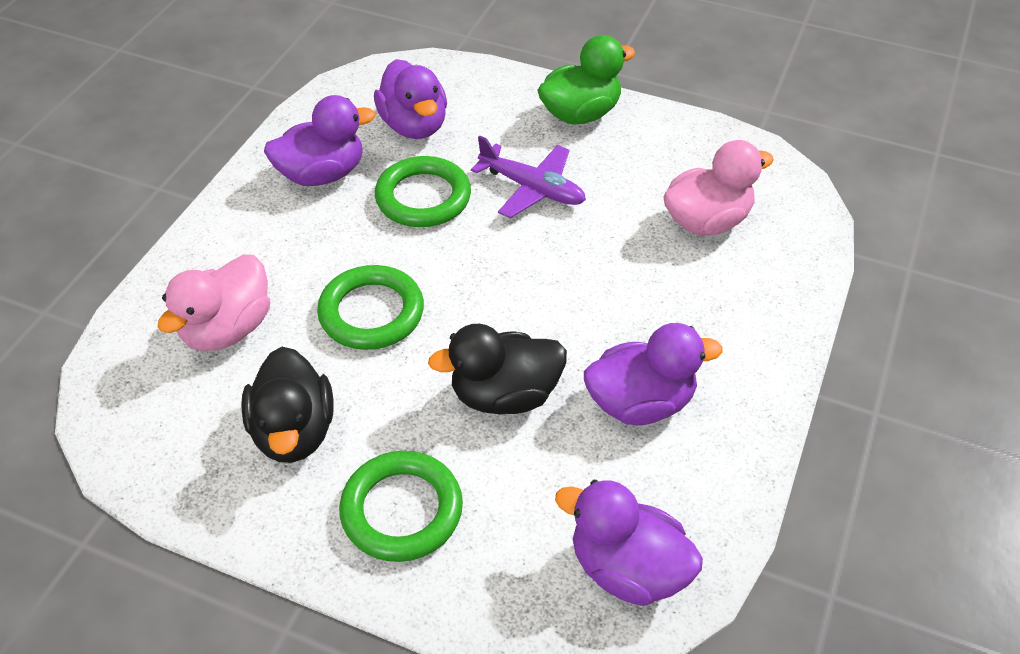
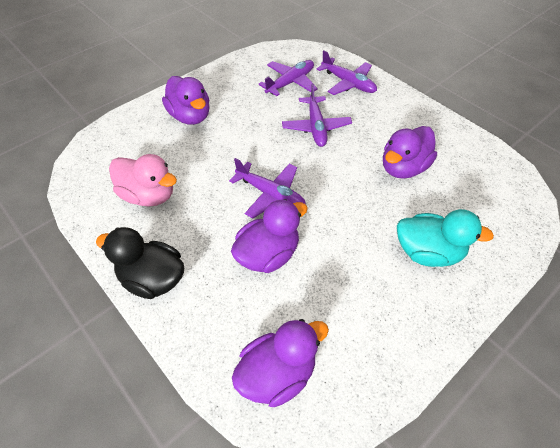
black duck: 2 -> 1
green duck: 1 -> 0
green ring: 3 -> 0
pink duck: 2 -> 1
purple plane: 1 -> 4
turquoise duck: 0 -> 1

